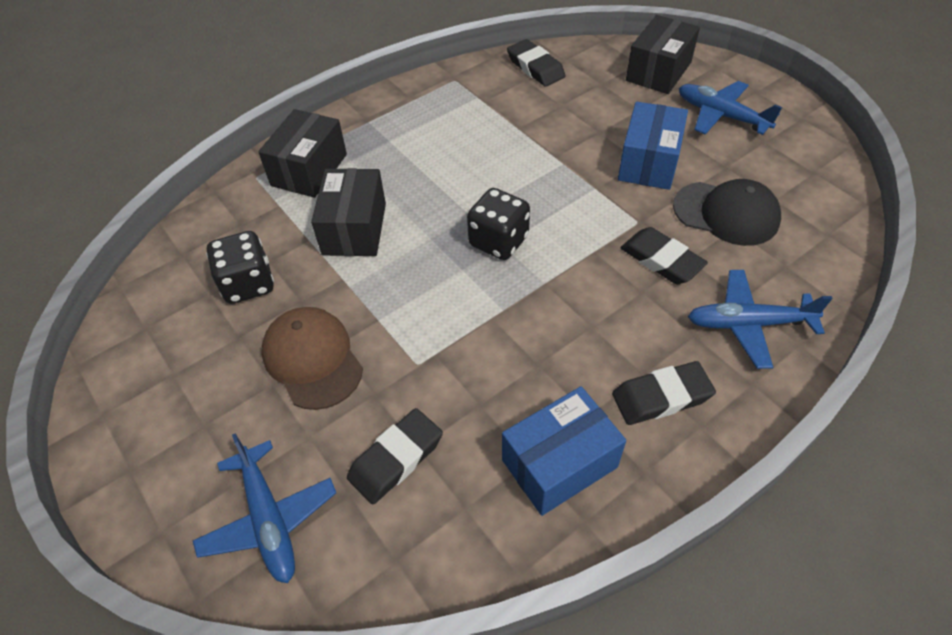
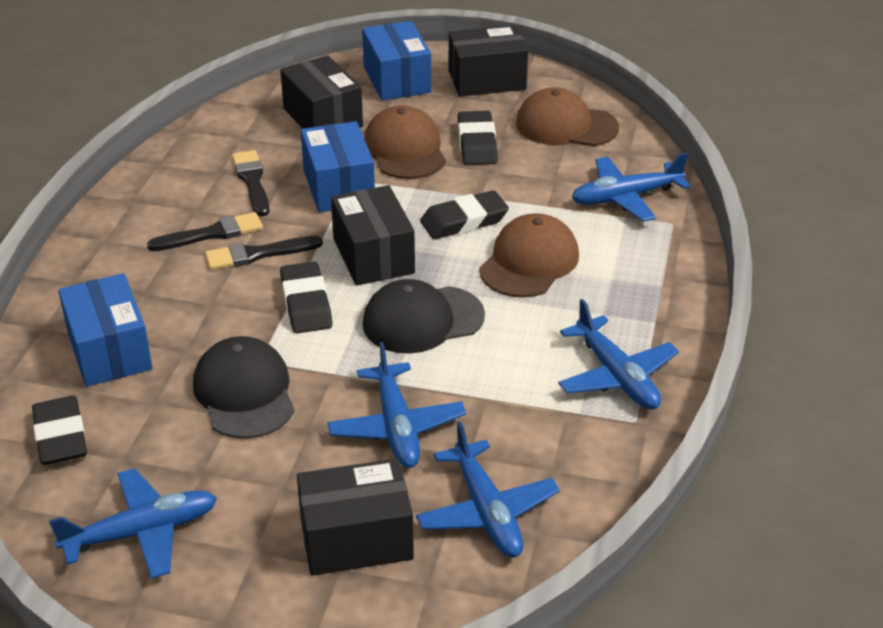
black box: 3 -> 4
black brush: 0 -> 3
black cap: 1 -> 2
black dice: 2 -> 0
blue box: 2 -> 3
blue plane: 3 -> 5
brown cap: 1 -> 3

